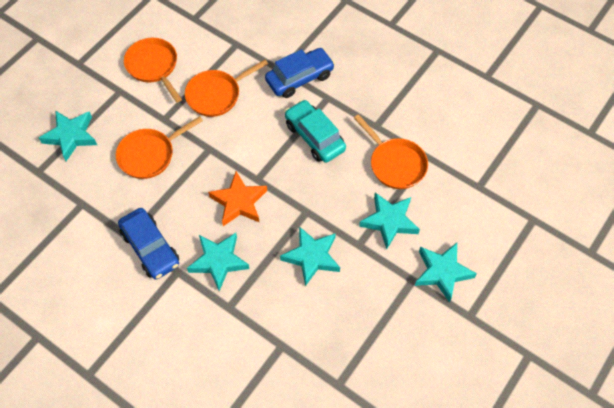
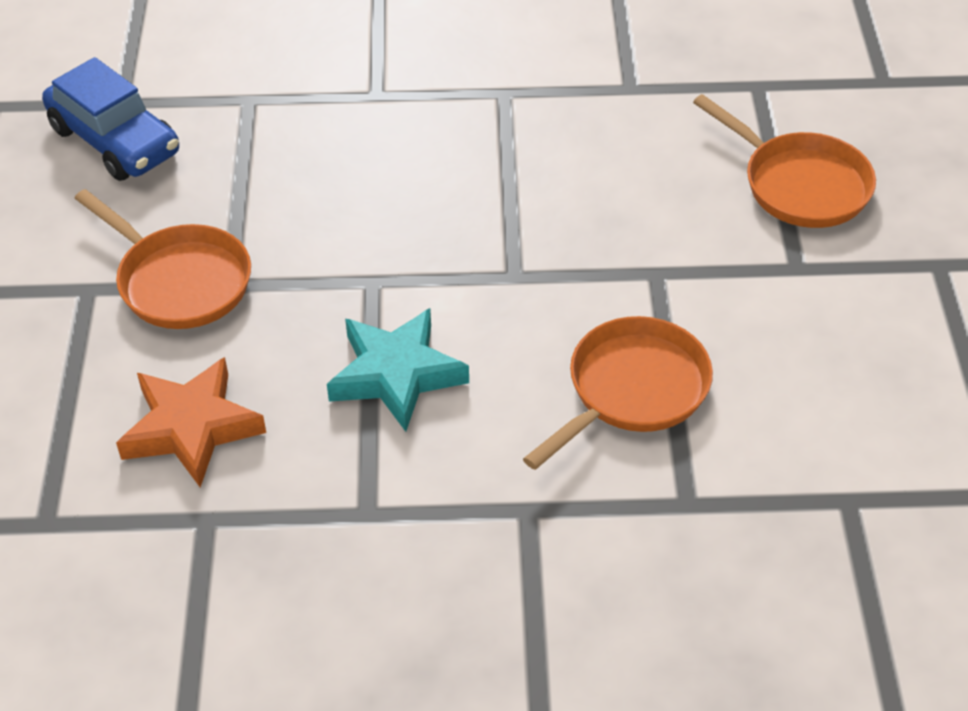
blue car: 2 -> 1
orange pan: 4 -> 3
turquoise car: 1 -> 0
turquoise star: 5 -> 1

